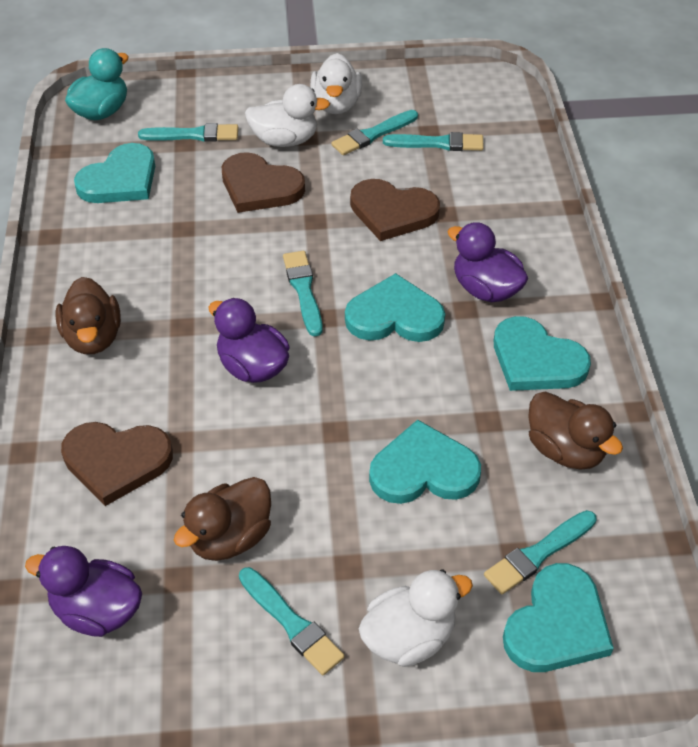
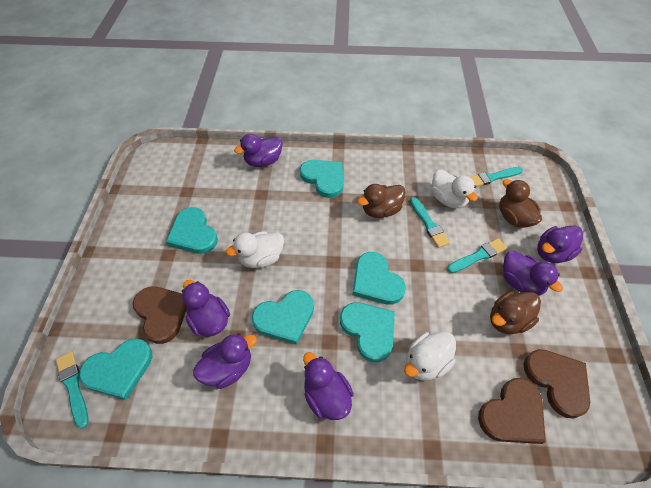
purple duck: 3 -> 6
turquoise brush: 6 -> 4
turquoise duck: 1 -> 0
turquoise heart: 5 -> 6

